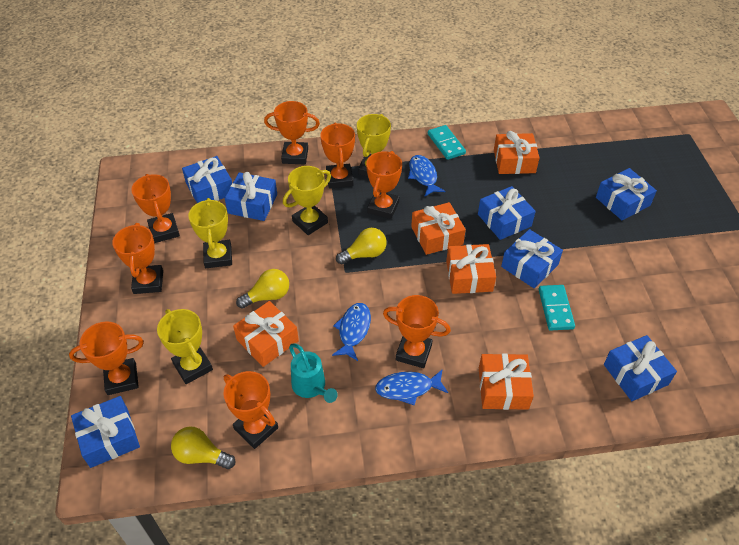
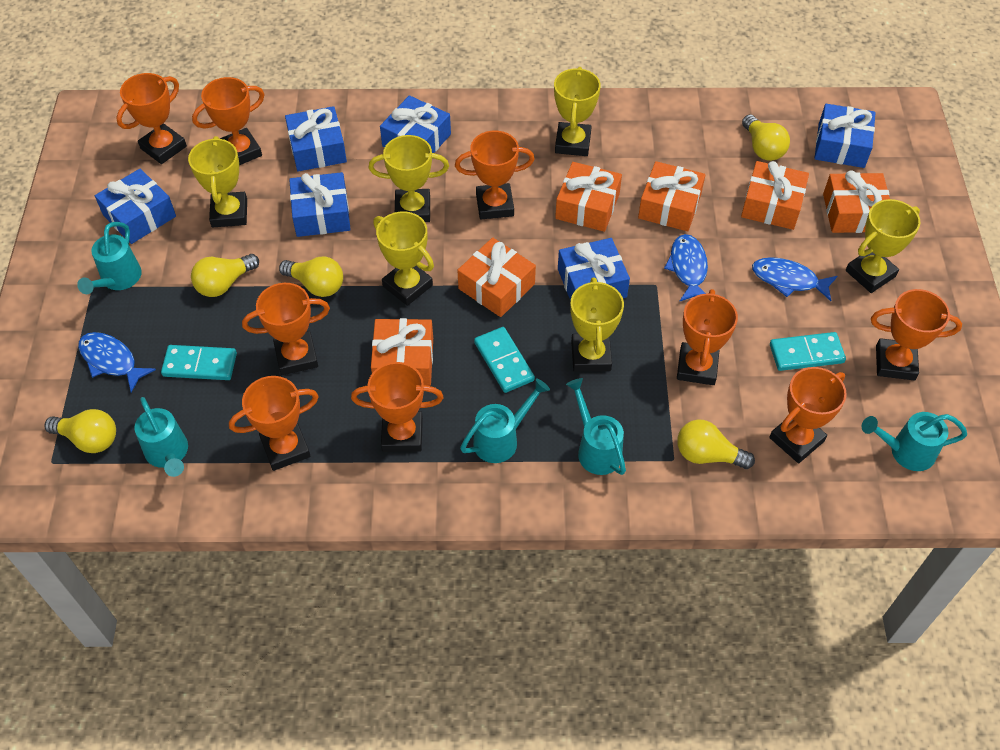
blue gift: 7 -> 6
orange gift: 5 -> 6
orange trophy: 8 -> 9
turquoise domino: 2 -> 3
turquoise watering can: 1 -> 5
yellow light bulb: 3 -> 5
yellow trophy: 4 -> 6

